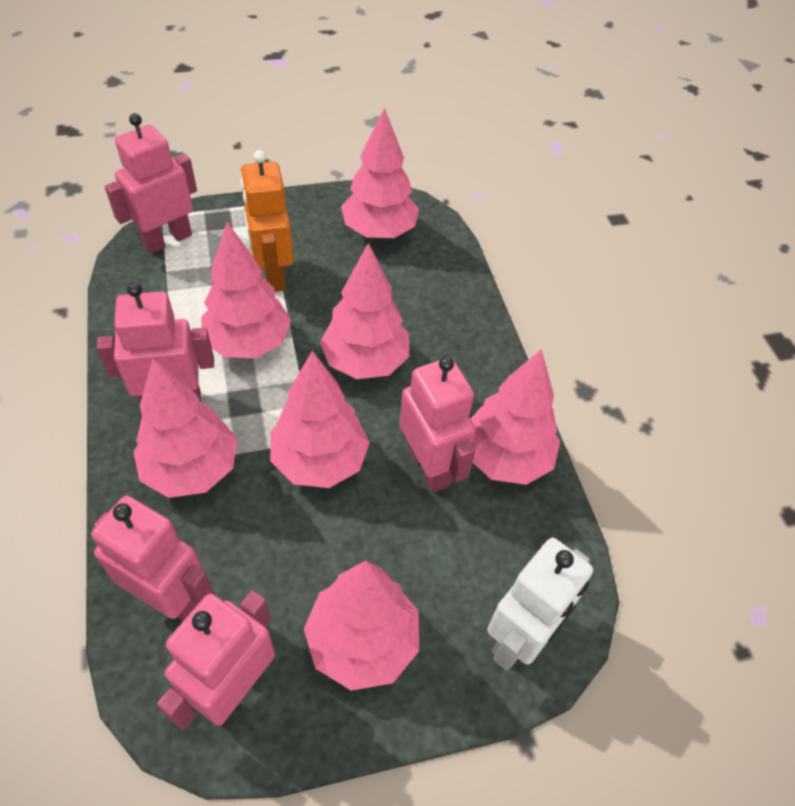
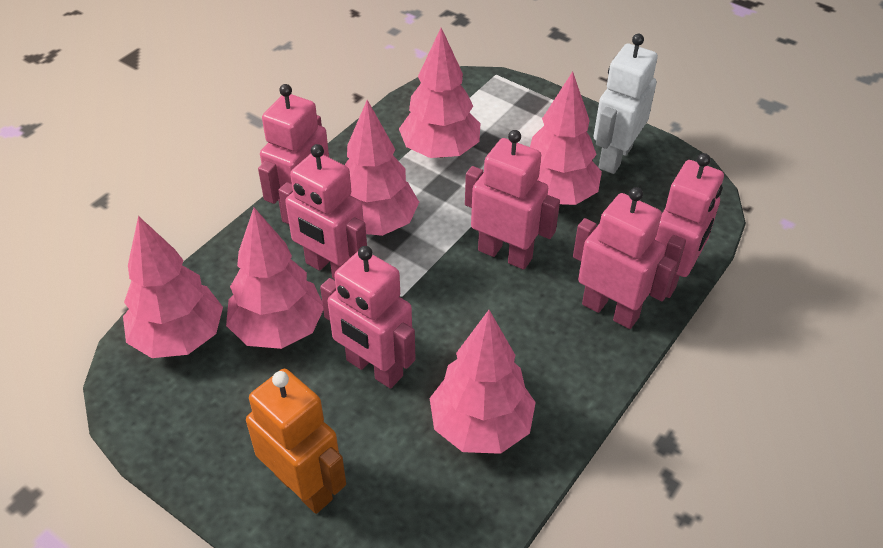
pink robot: 5 -> 6
pink tree: 7 -> 6

